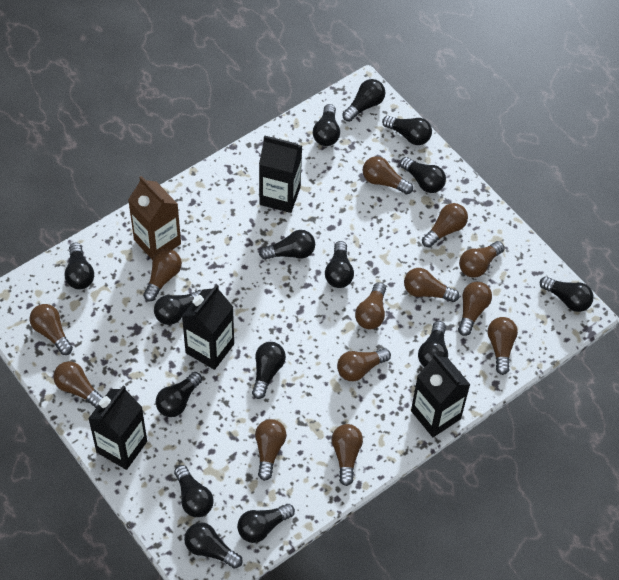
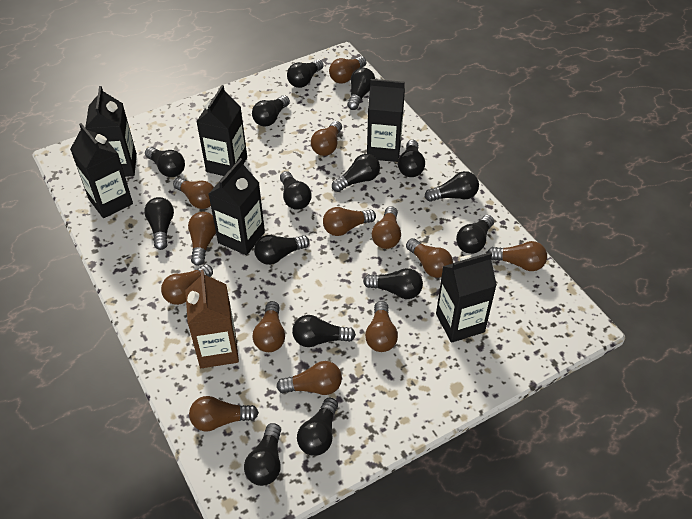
black carton: 4 -> 6

